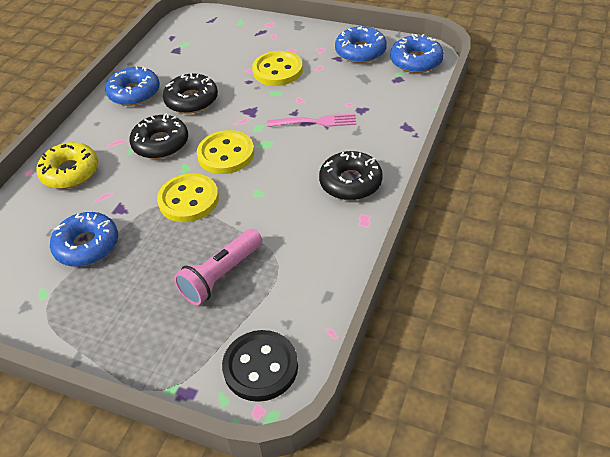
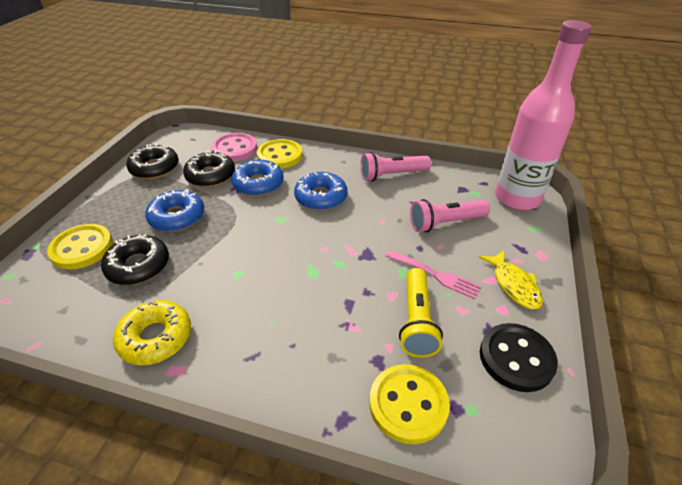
blue donut: 4 -> 3
pink bottle: 0 -> 1
pink button: 0 -> 1
pink flashlight: 1 -> 2
yellow fish: 0 -> 1
yellow flashlight: 0 -> 1

